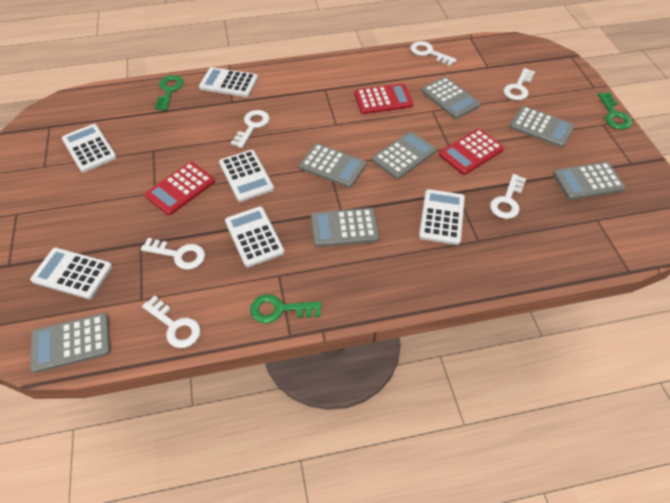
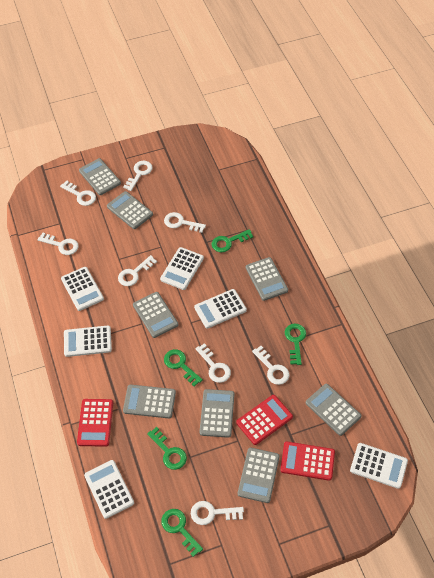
green key: 3 -> 5
grey calculator: 7 -> 8
white key: 6 -> 8

